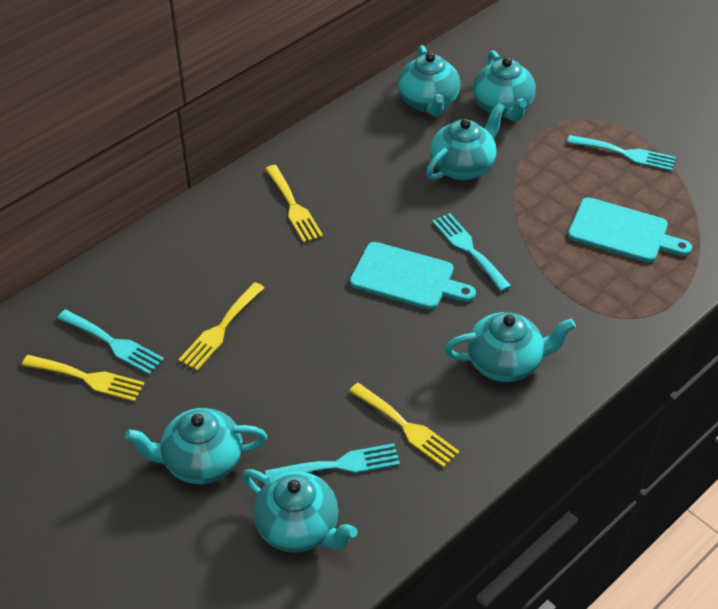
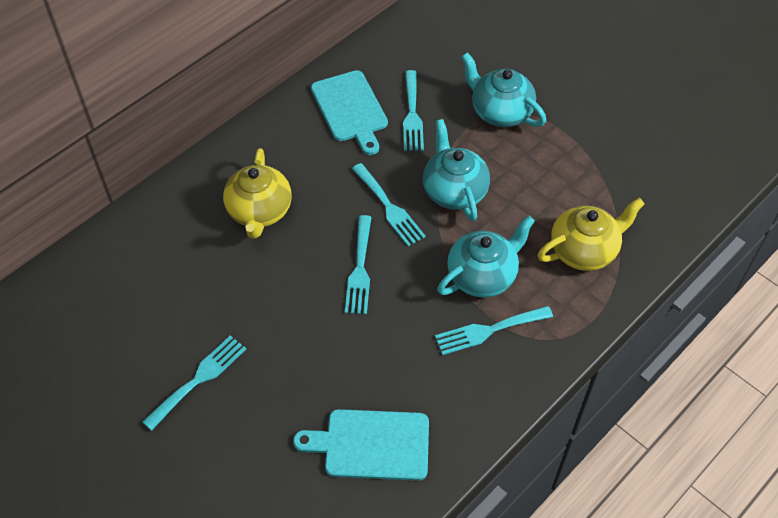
turquoise fork: 4 -> 5
turquoise teapot: 6 -> 3
yellow fork: 4 -> 0
yellow teapot: 0 -> 2

